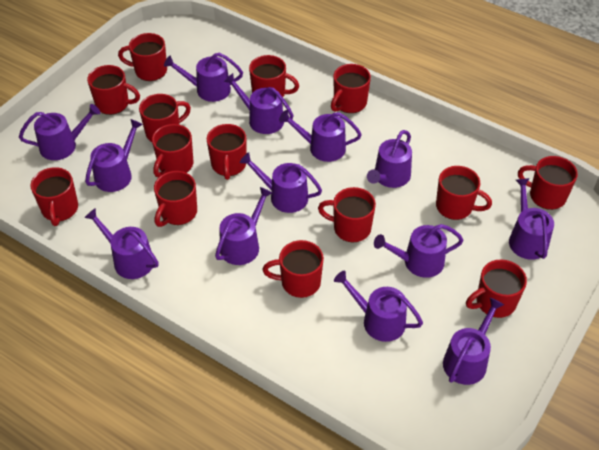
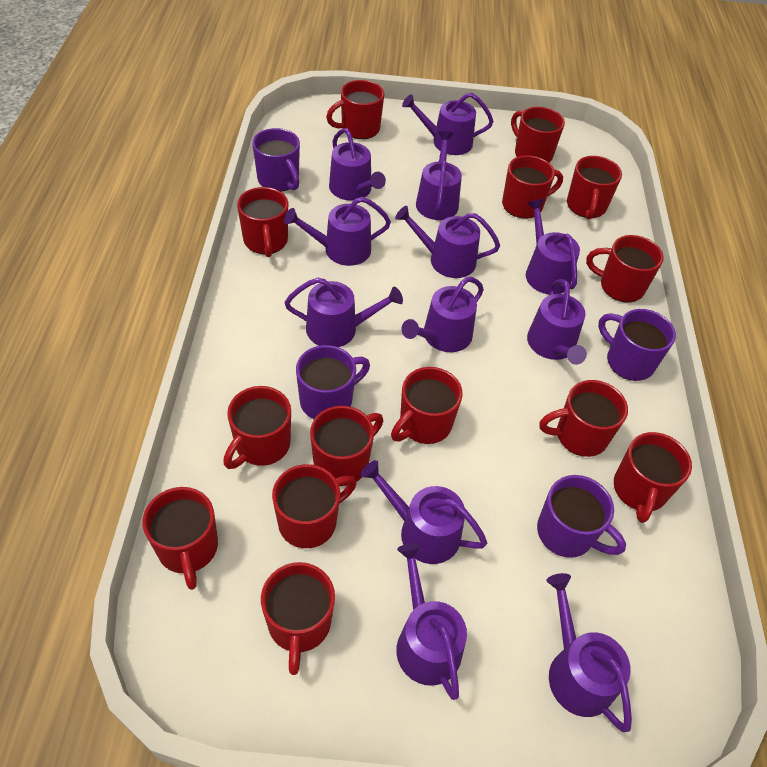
purple mug: 0 -> 4
purple watering can: 13 -> 12

